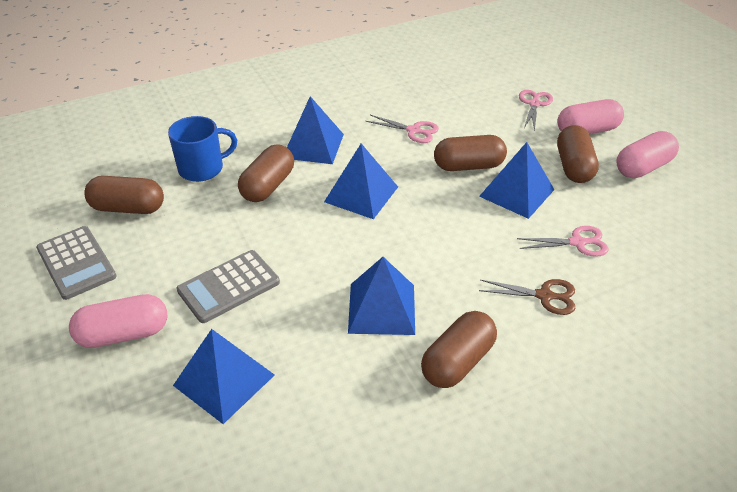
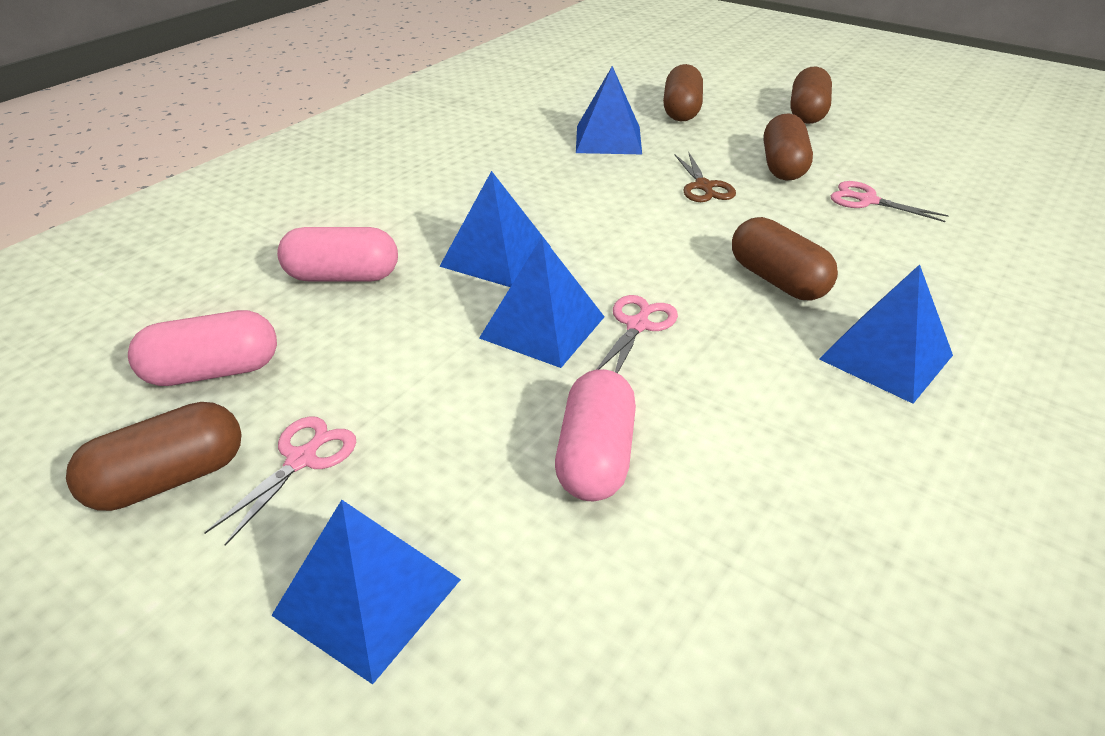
blue mug: 1 -> 0
grey calculator: 2 -> 0

